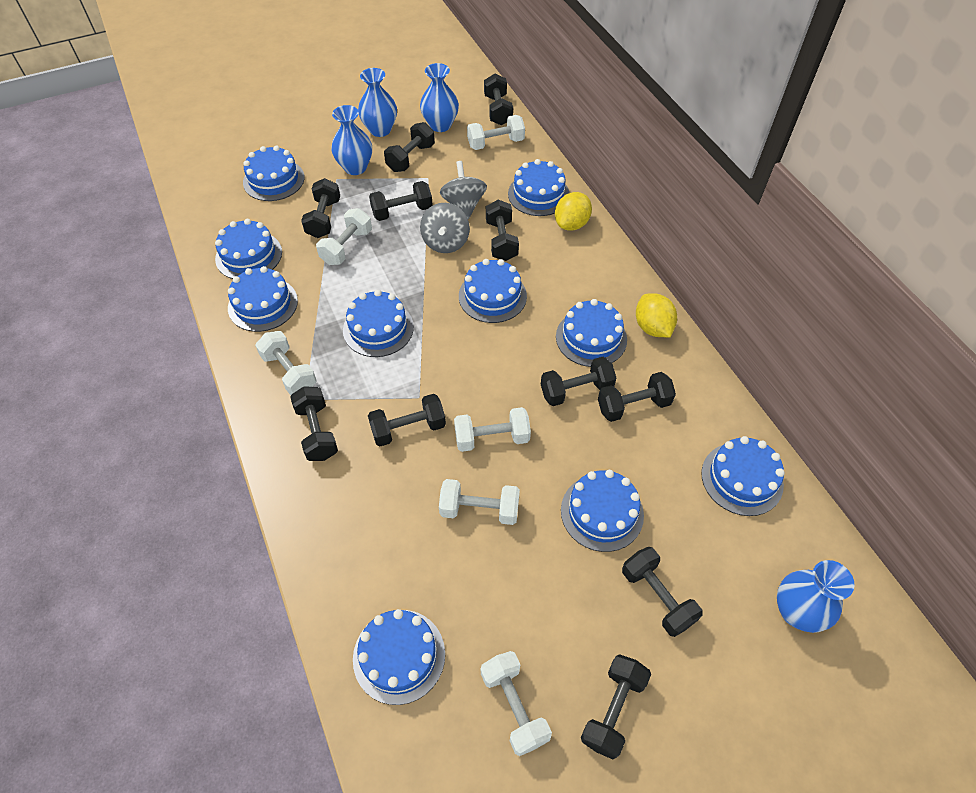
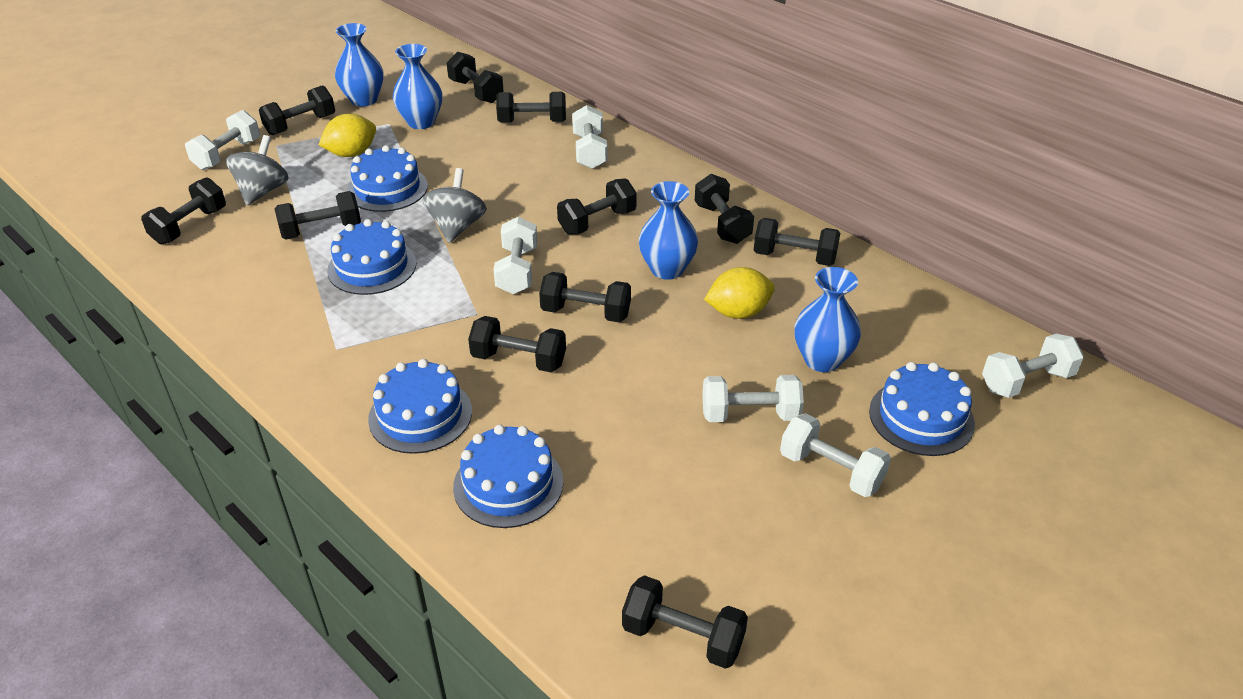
blue cake: 10 -> 5

